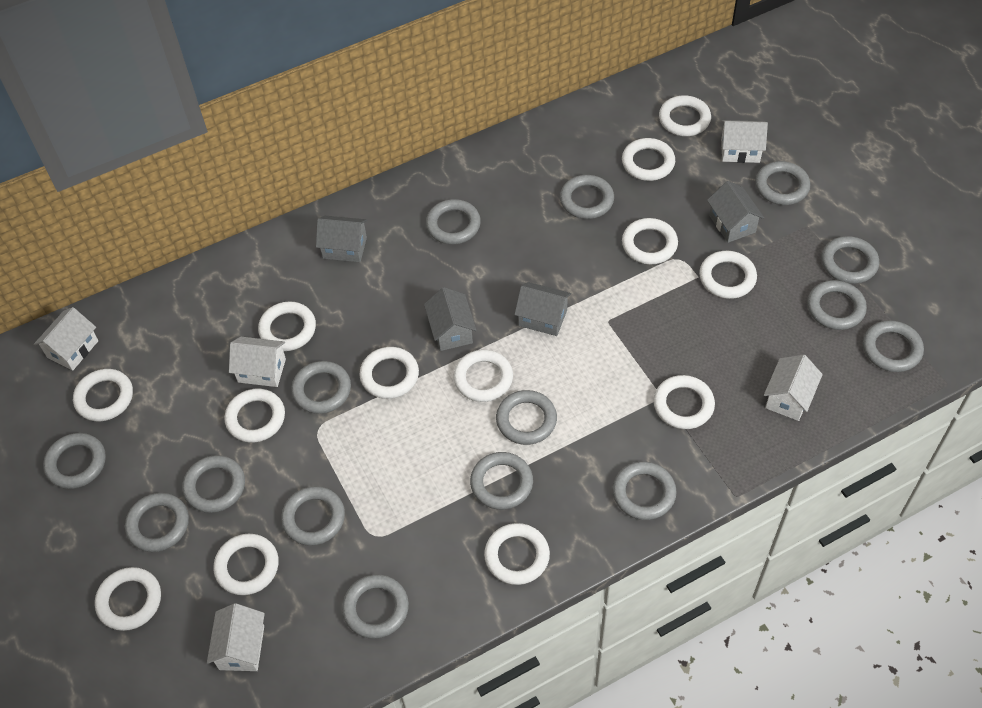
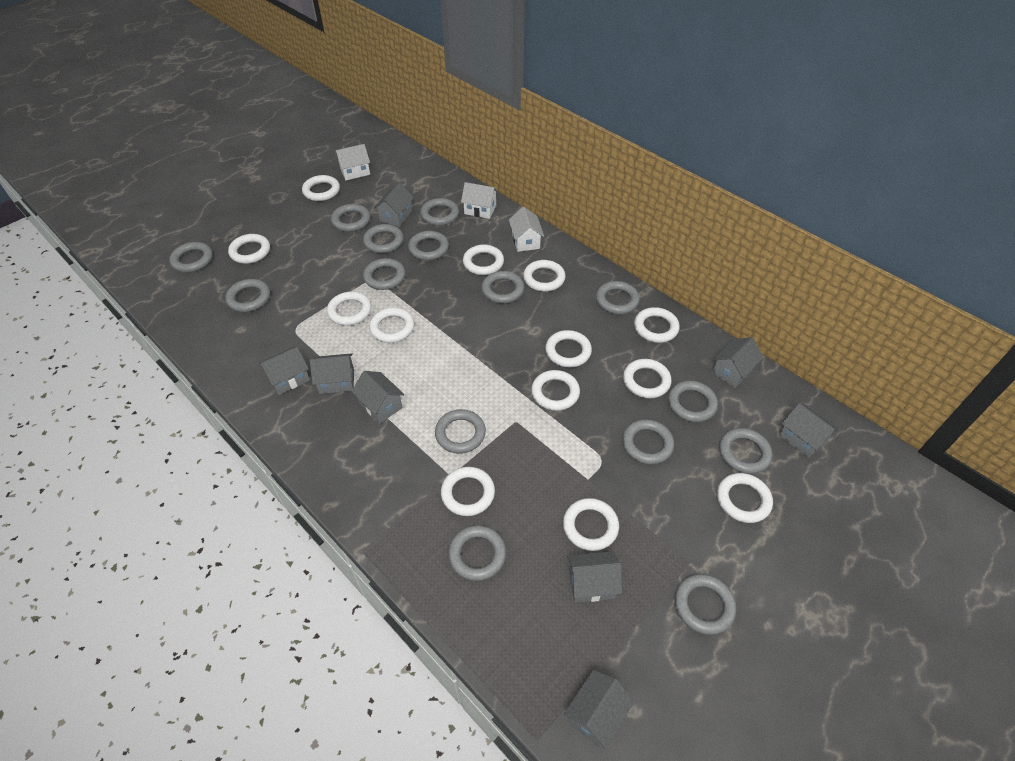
grey house: 4 -> 8
white house: 5 -> 3

